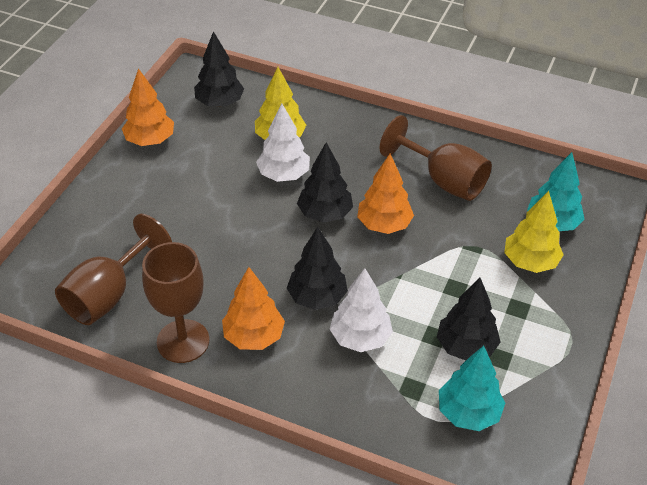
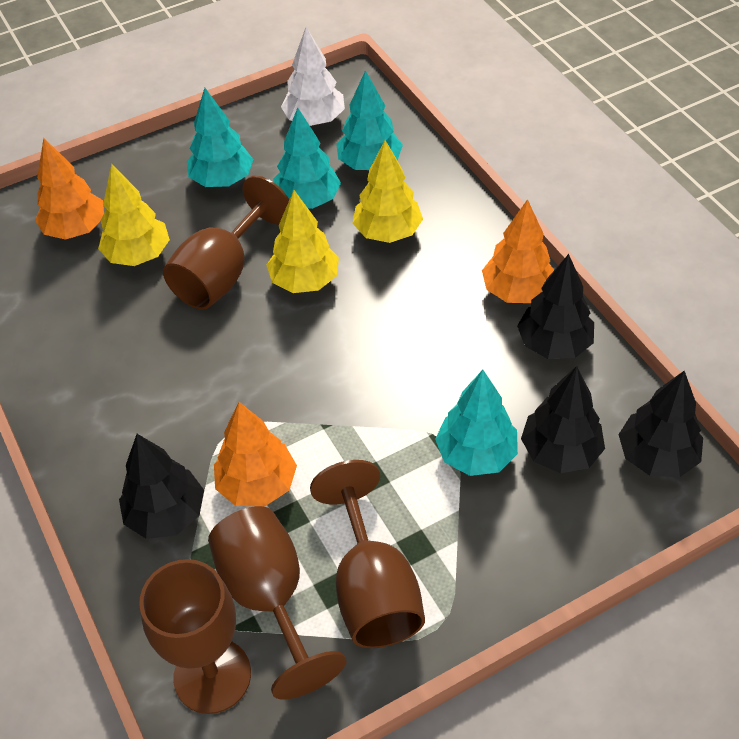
brown goblet: 3 -> 4
turquoise tree: 2 -> 4
white tree: 2 -> 1
yellow tree: 2 -> 3

